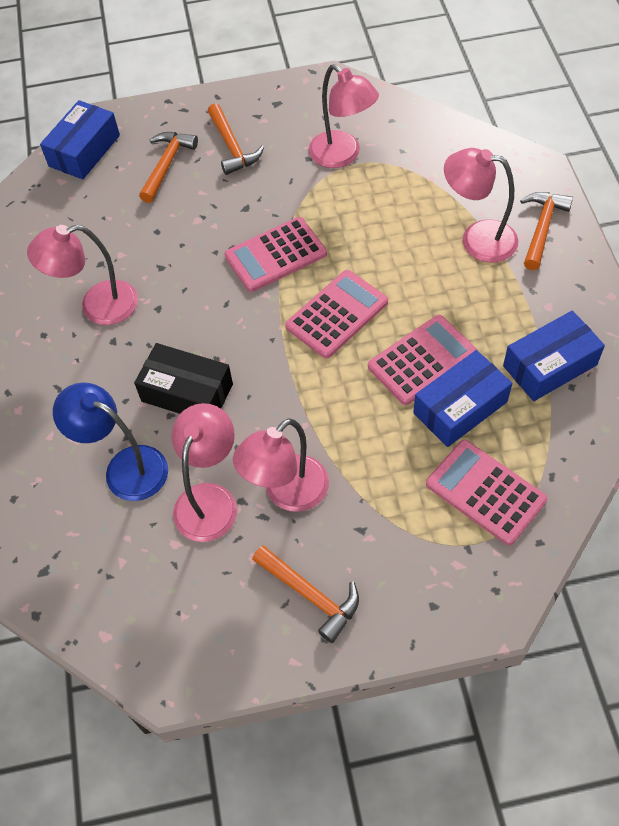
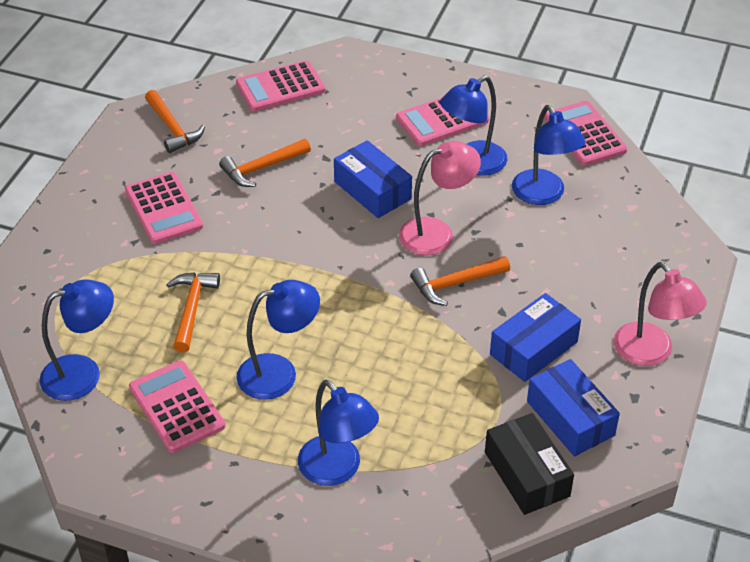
blue lamp: 1 -> 5
pink calculator: 4 -> 5
pink lamp: 5 -> 2

